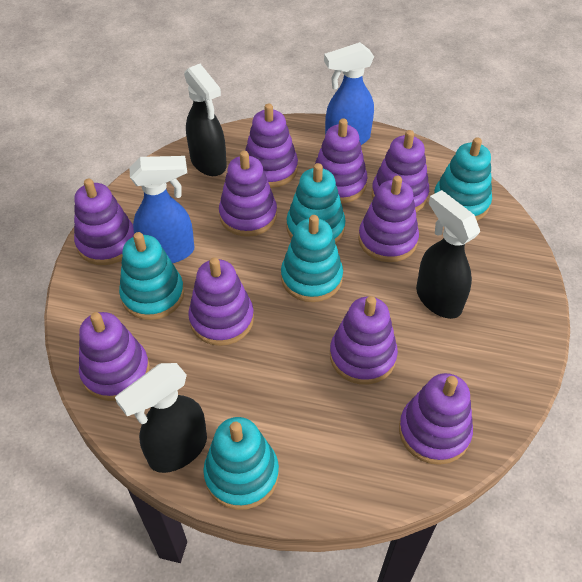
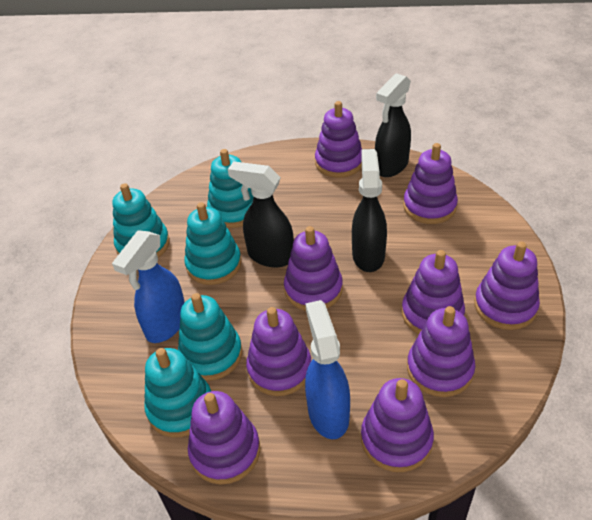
purple stacking toy: 10 -> 9

